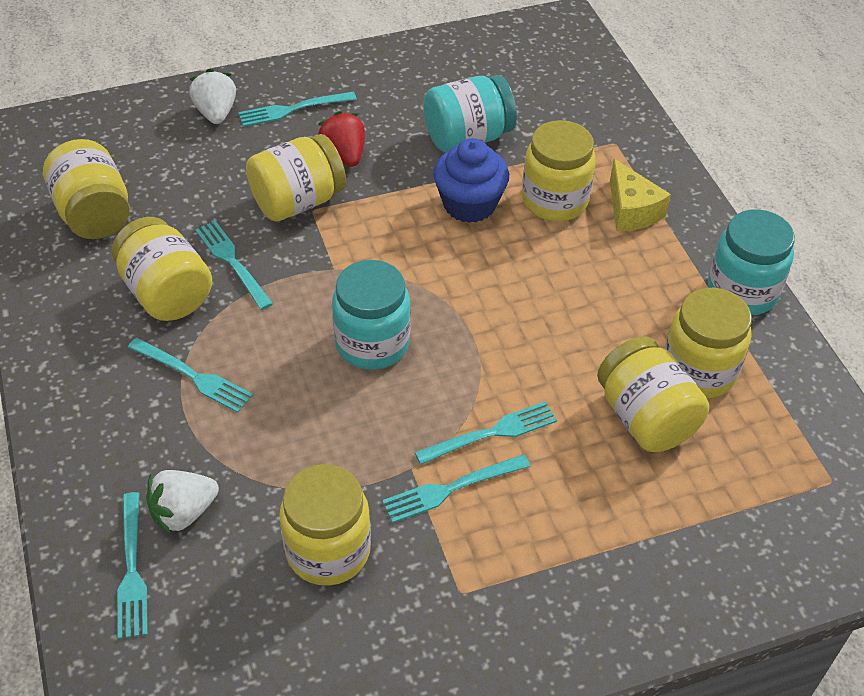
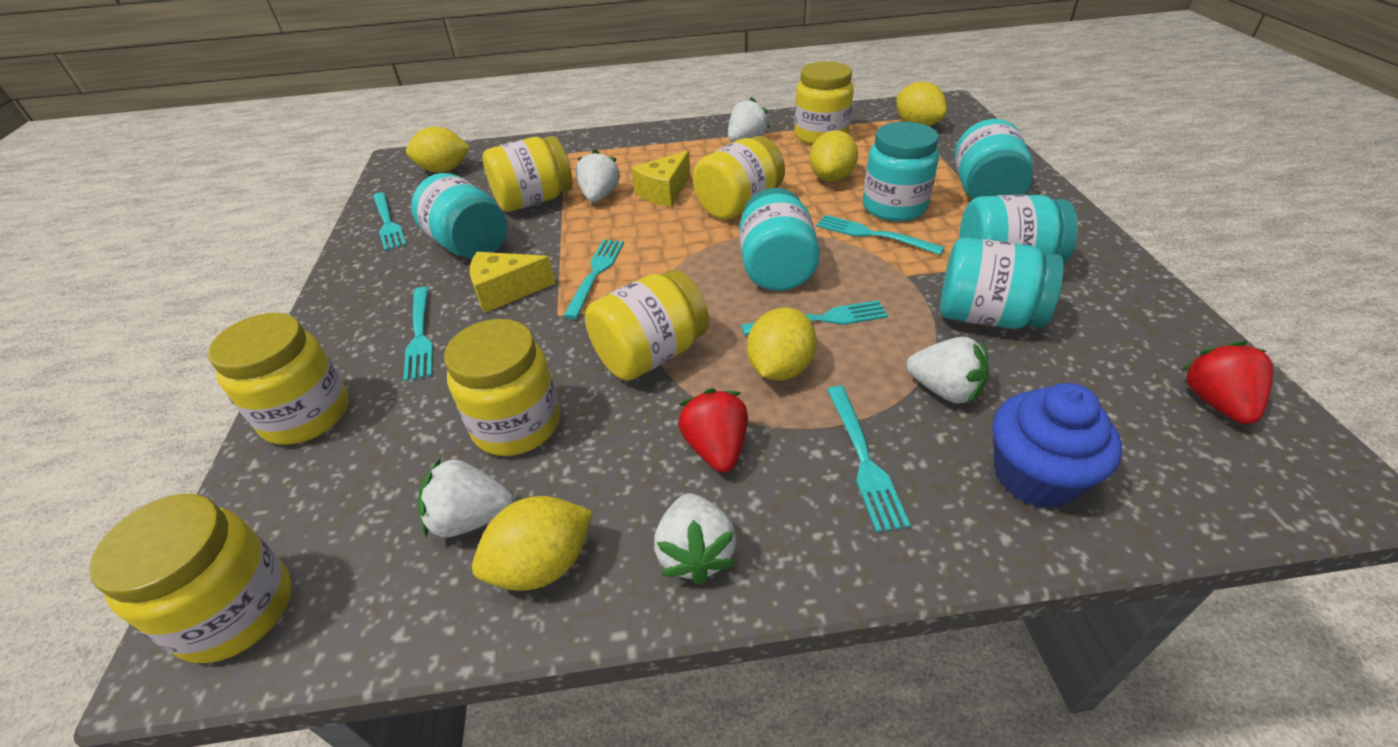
red strawberry: 1 -> 2
turquoise jar: 3 -> 6
white strawberry: 2 -> 5
yellow cheese: 1 -> 2
yellow lemon: 0 -> 5

